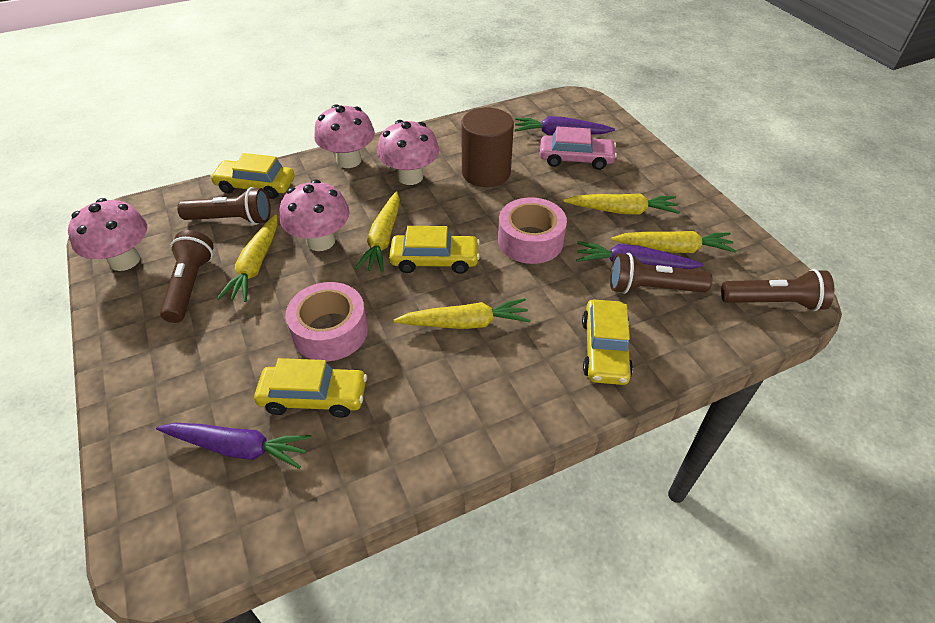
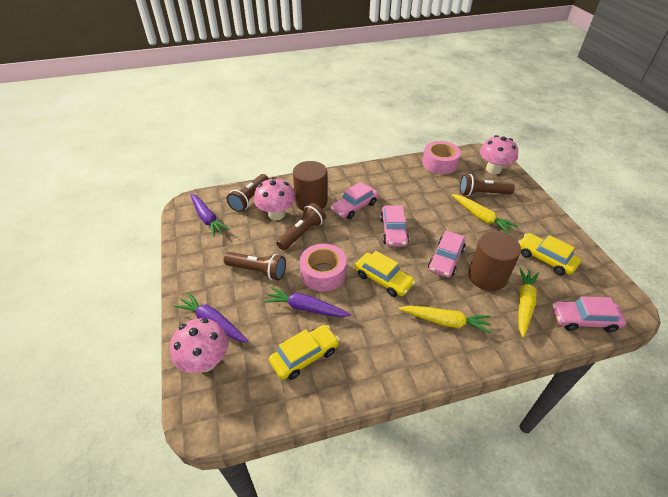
brown cylinder: 1 -> 2
pink car: 1 -> 4
pink mushroom: 4 -> 3
yellow car: 4 -> 3
yellow carrot: 5 -> 3

